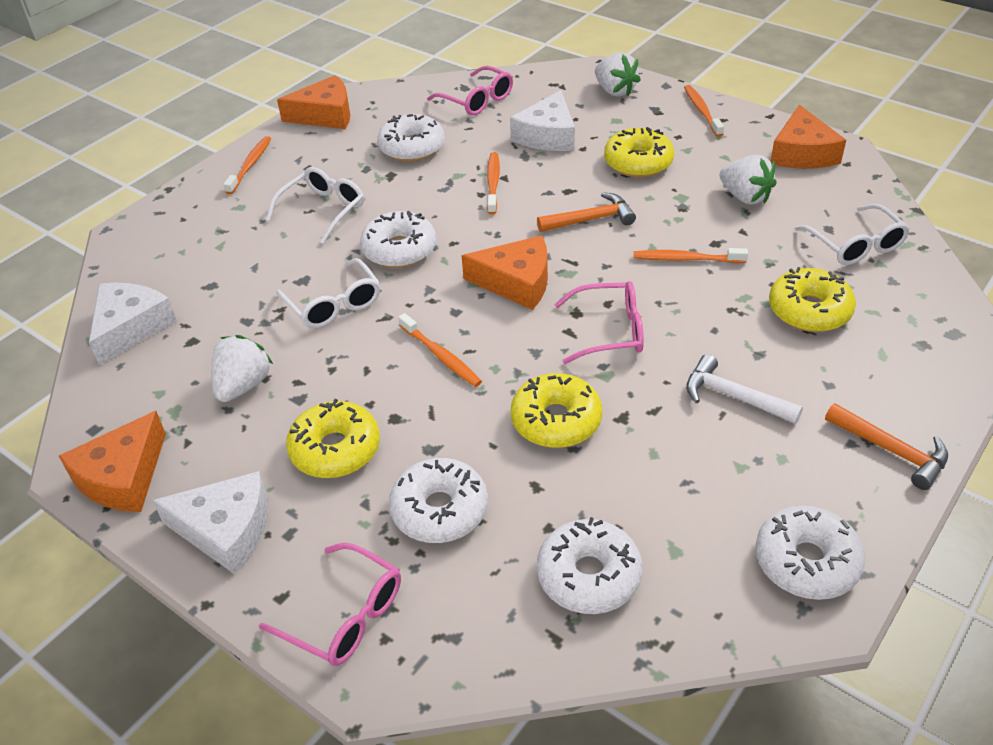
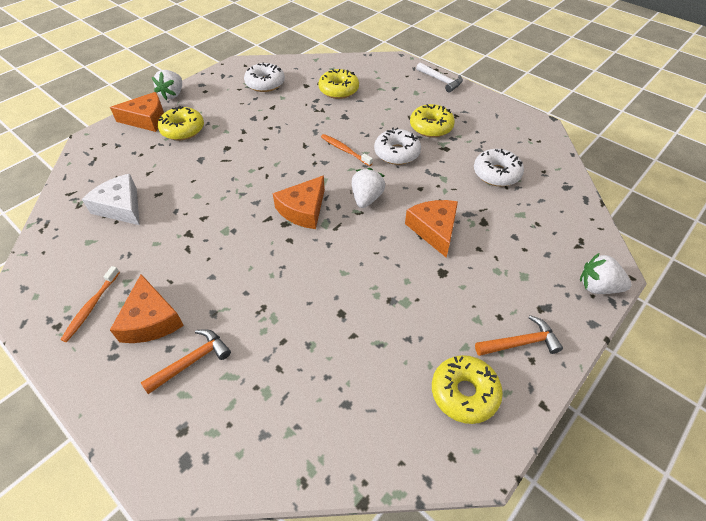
orange toothbrush: 5 -> 2
pink glasses: 3 -> 0
white cheese: 3 -> 1
white donut: 5 -> 3
white glasses: 3 -> 0

